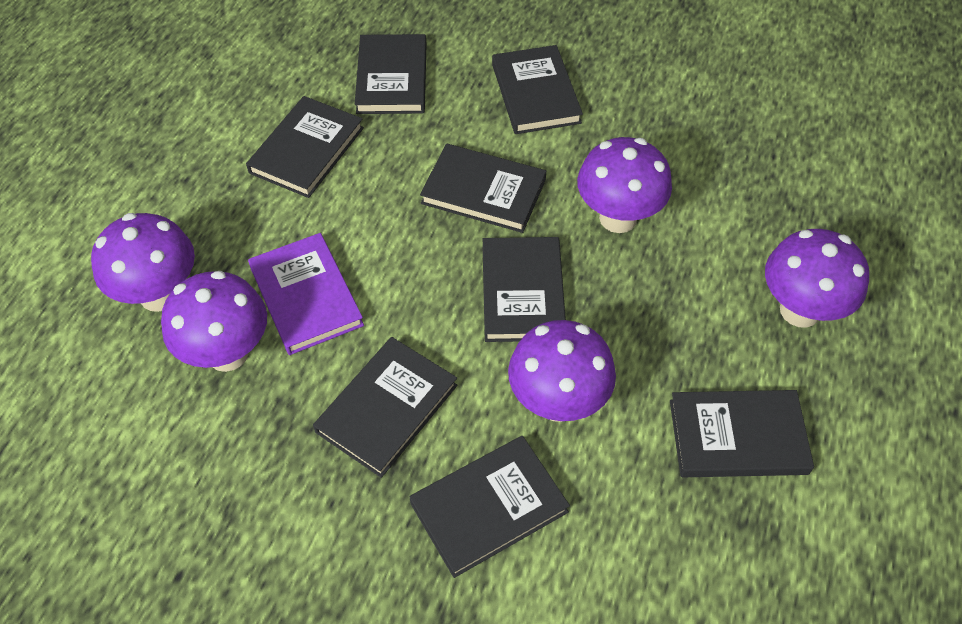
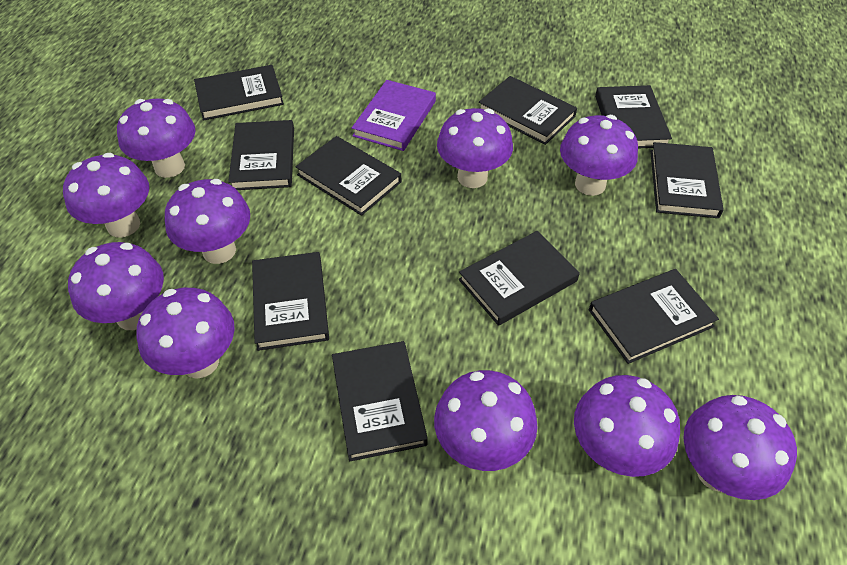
black book: 8 -> 10
purple mushroom: 5 -> 10

